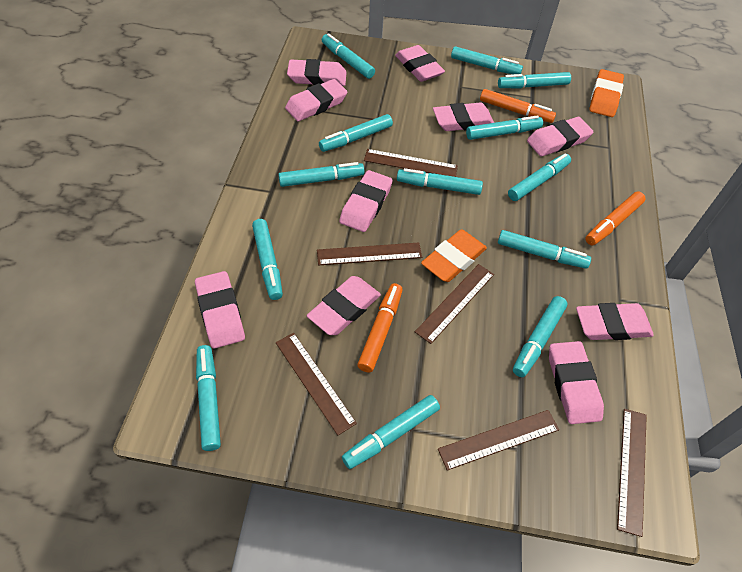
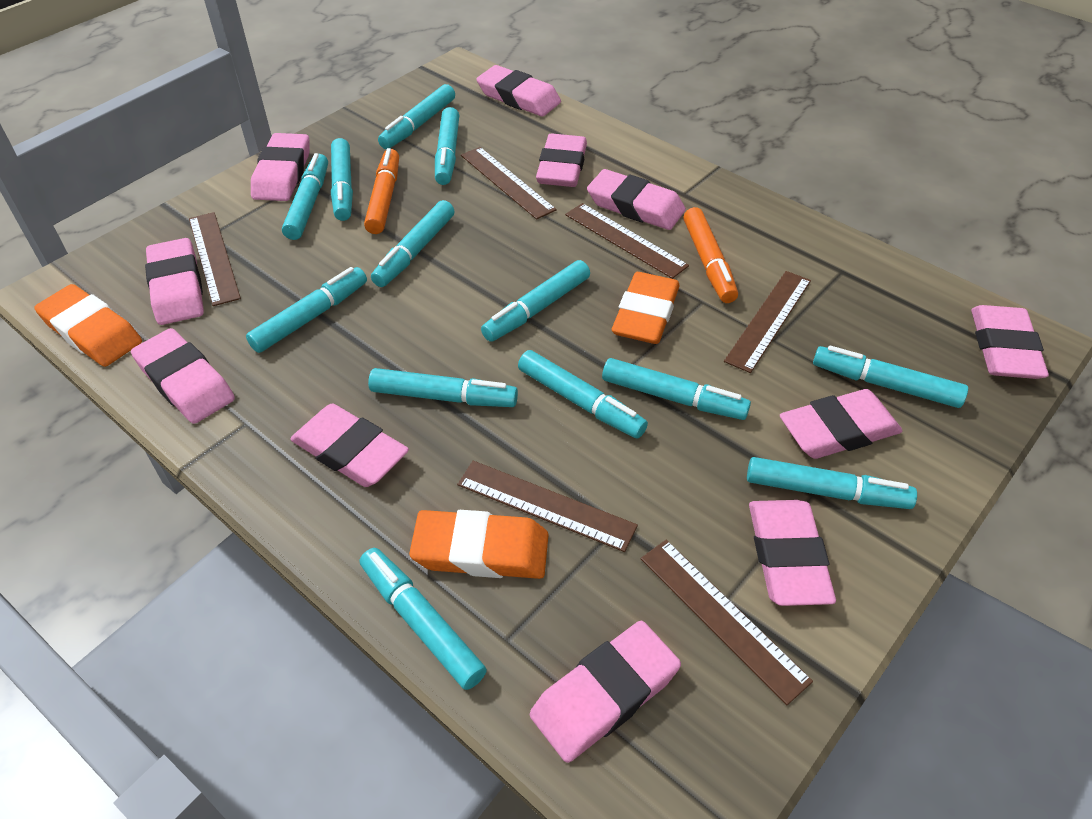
orange eraser: 2 -> 3
orange marker: 3 -> 2
pink eraser: 10 -> 11

